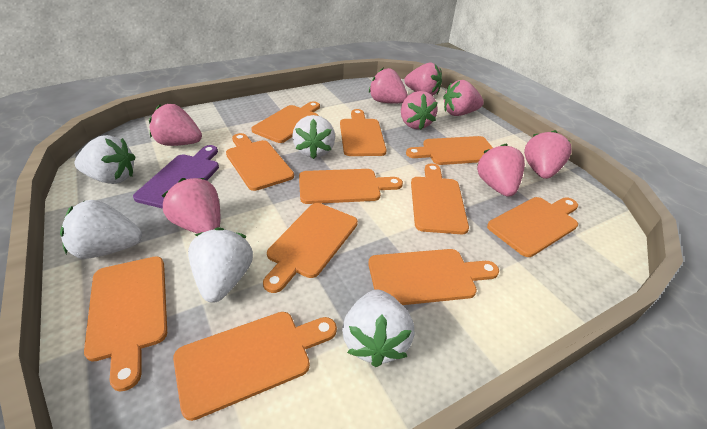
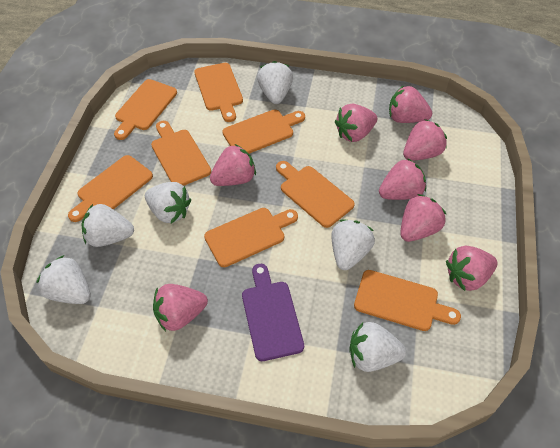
orange cutting board: 11 -> 8
white strawberry: 5 -> 6

